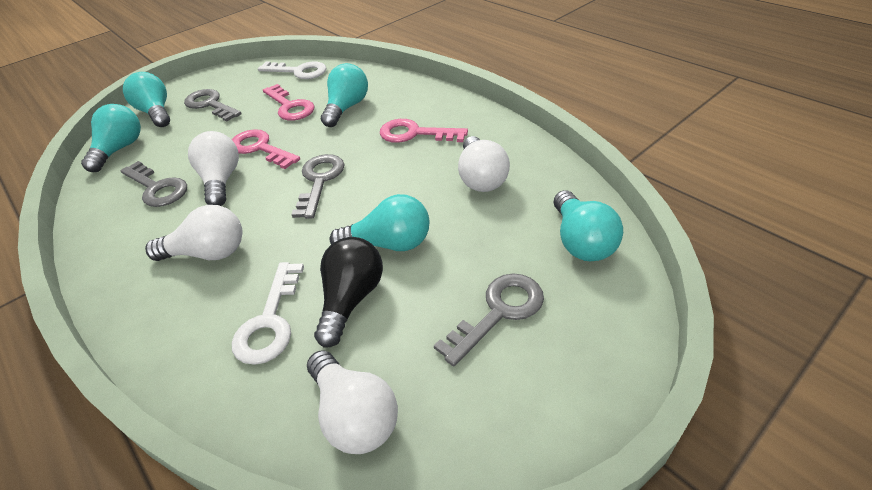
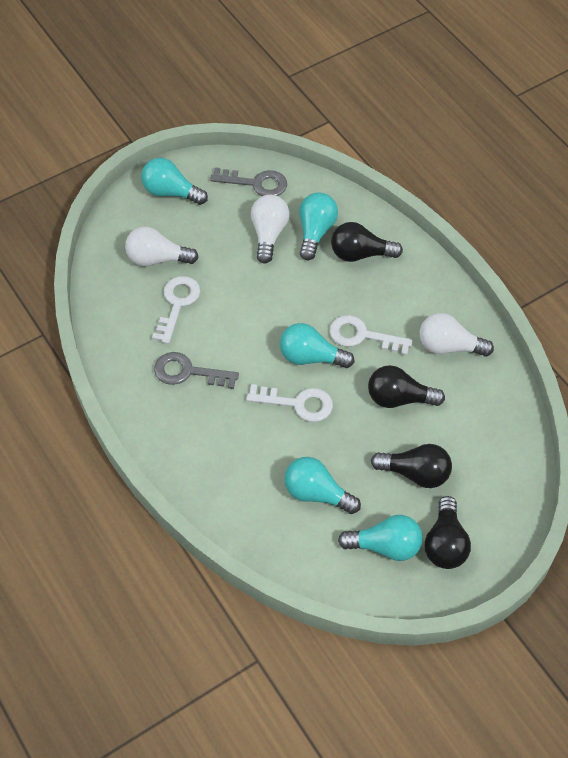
black light bulb: 1 -> 4
grey key: 4 -> 2
pink key: 3 -> 0
white key: 2 -> 3
white light bulb: 4 -> 3

